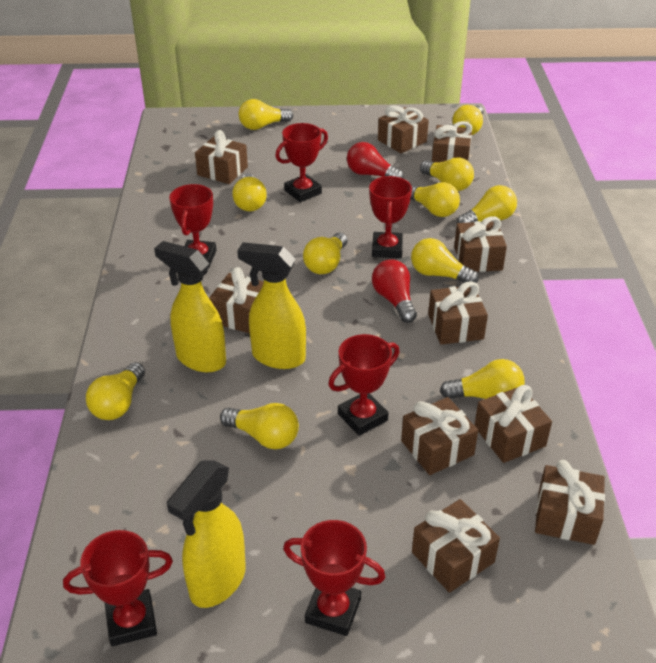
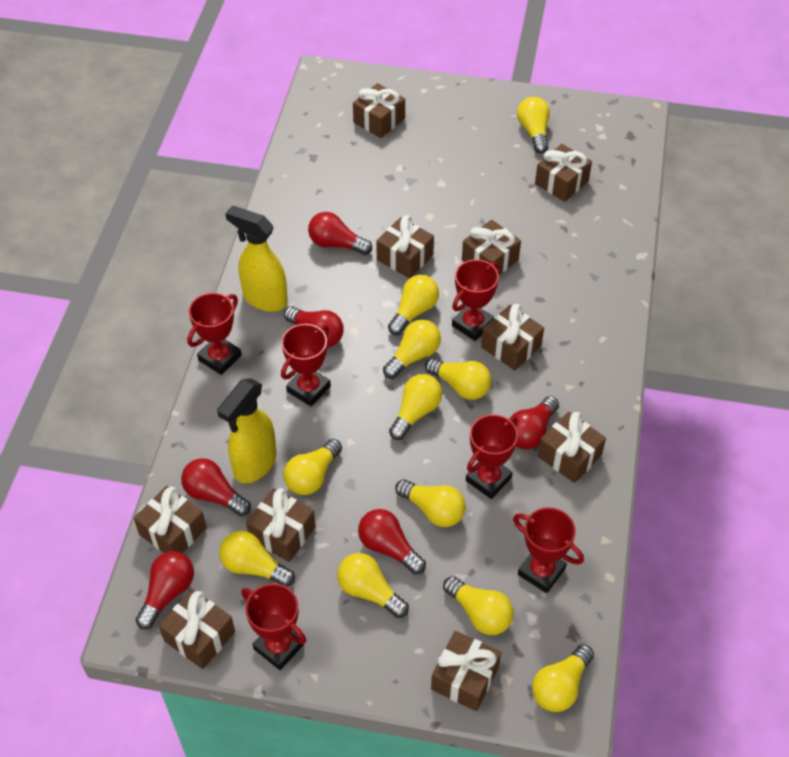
red light bulb: 2 -> 6
yellow spray bottle: 3 -> 2

